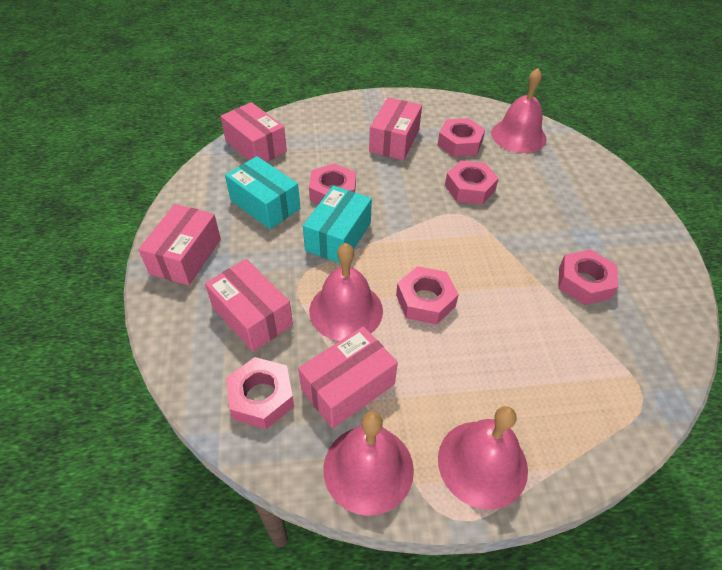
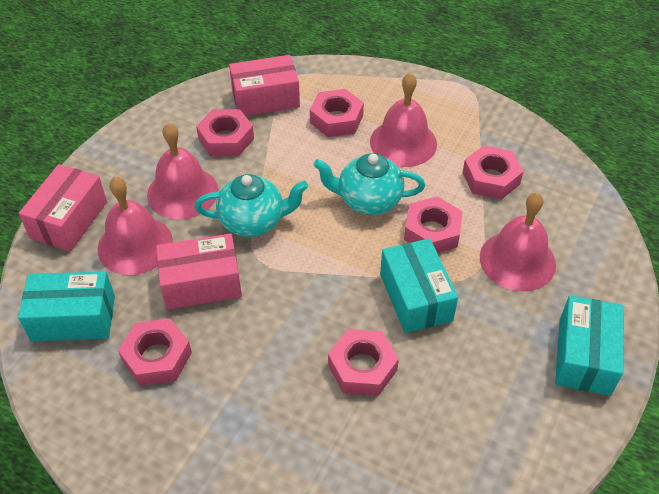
pink box: 5 -> 3
turquoise box: 2 -> 3
turquoise teapot: 0 -> 2

